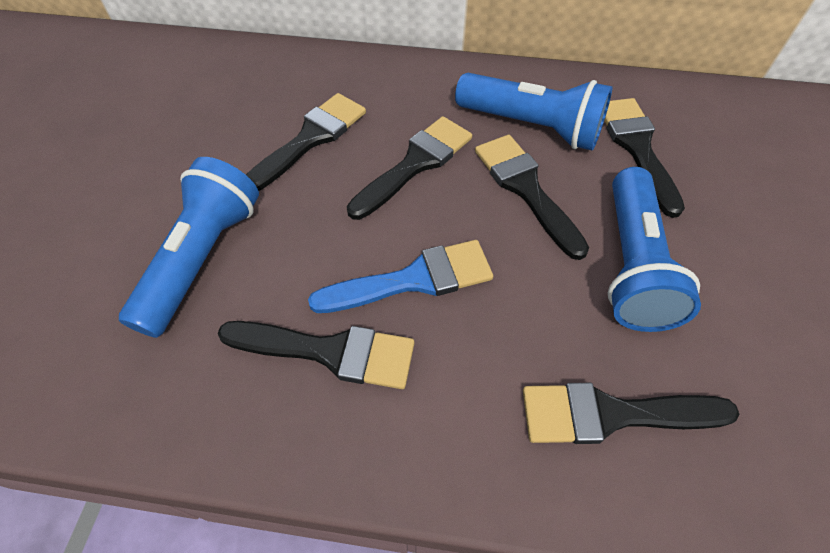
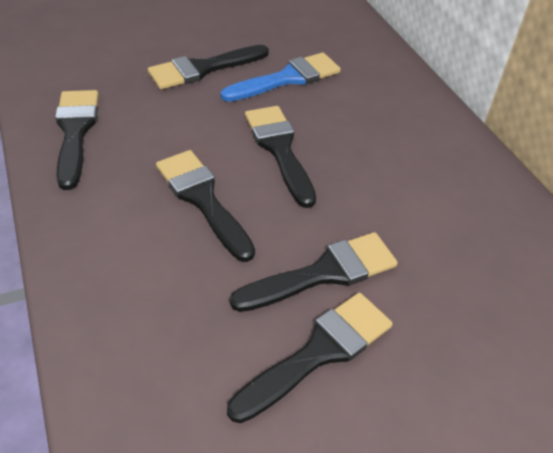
blue flashlight: 3 -> 0

